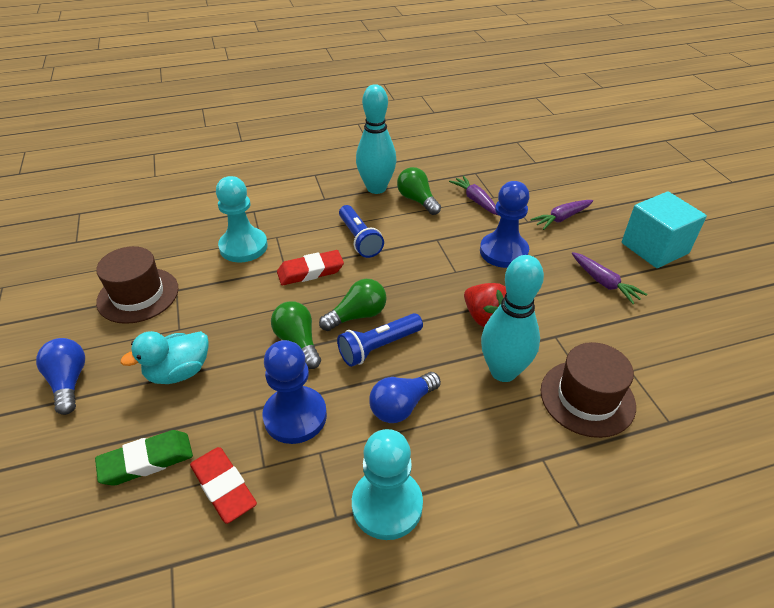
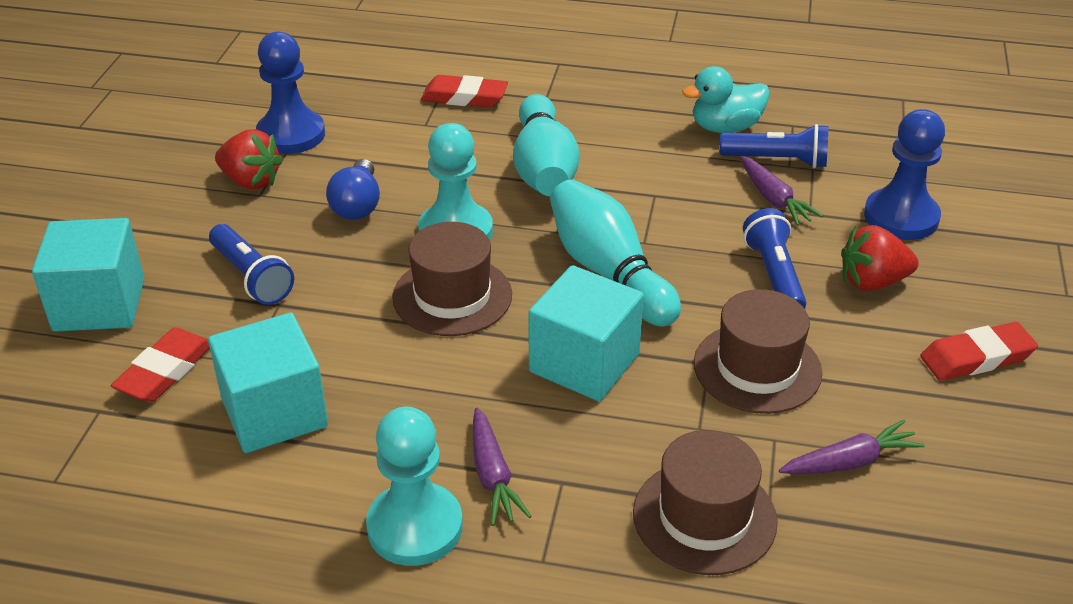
blue flashlight: 2 -> 3
blue light bulb: 2 -> 1
brown hat: 2 -> 3
green eraser: 1 -> 0
green light bulb: 3 -> 0
red eraser: 2 -> 3
red strawberry: 1 -> 2
turquoise cube: 1 -> 3

